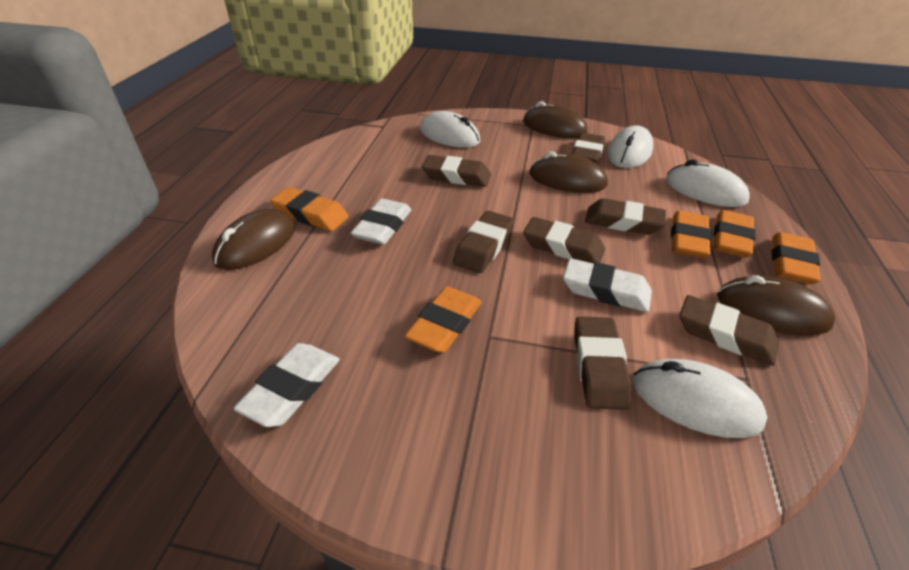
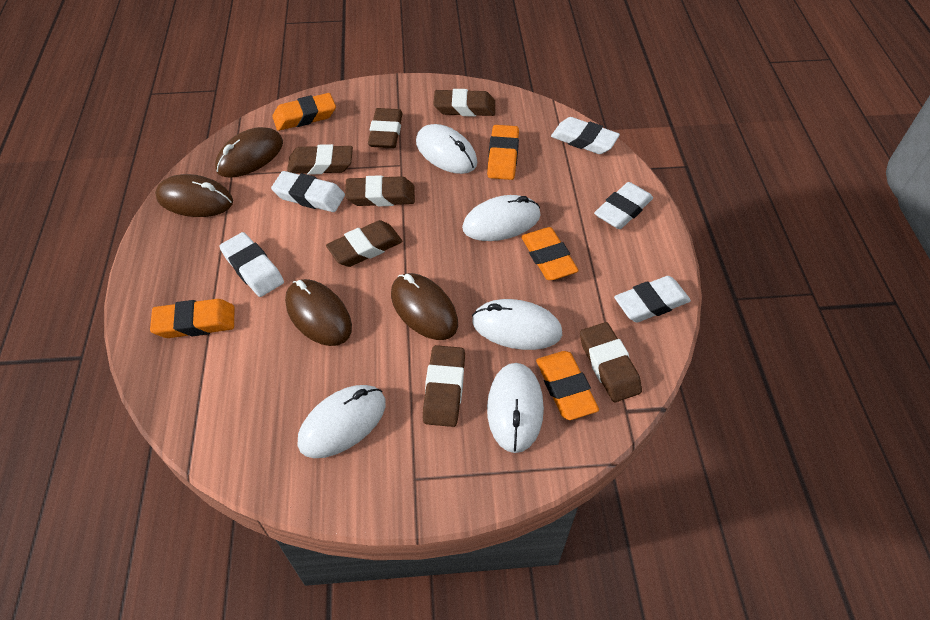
white eraser: 3 -> 5
white mouse: 4 -> 5

